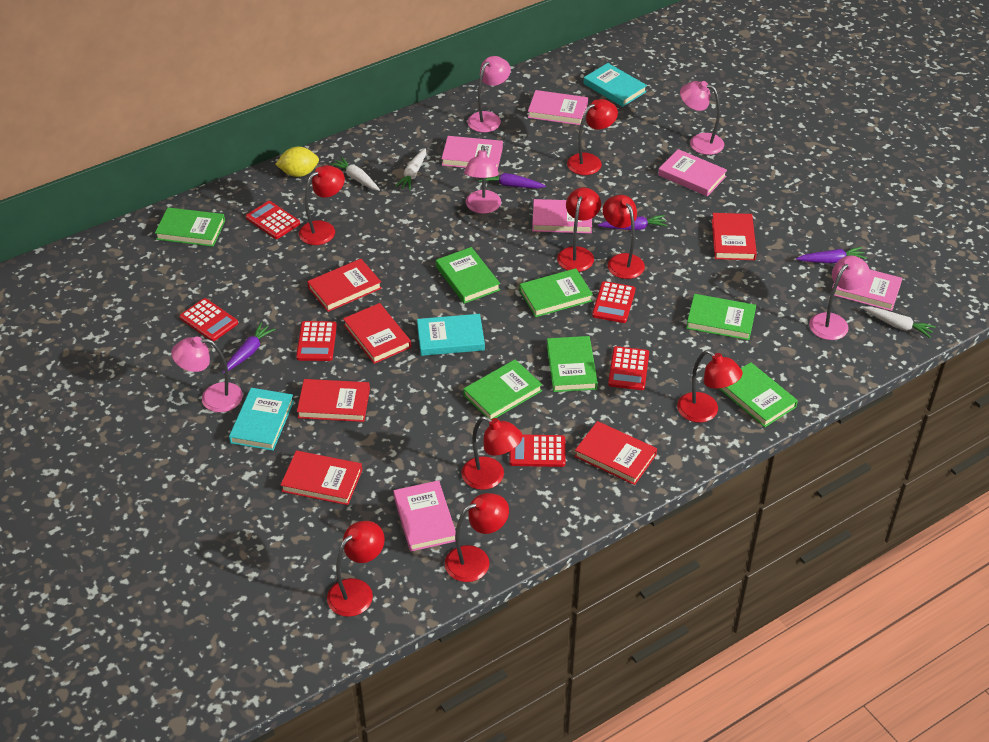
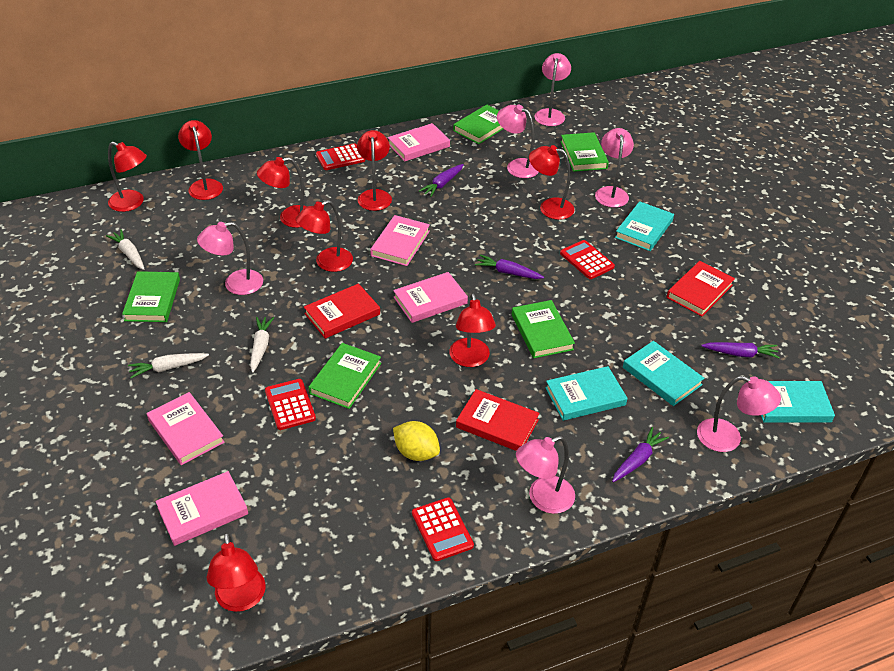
green book: 7 -> 5
pink book: 6 -> 5
pink lamp: 5 -> 6
red book: 6 -> 3
red calculator: 6 -> 4
turquoise book: 3 -> 4

